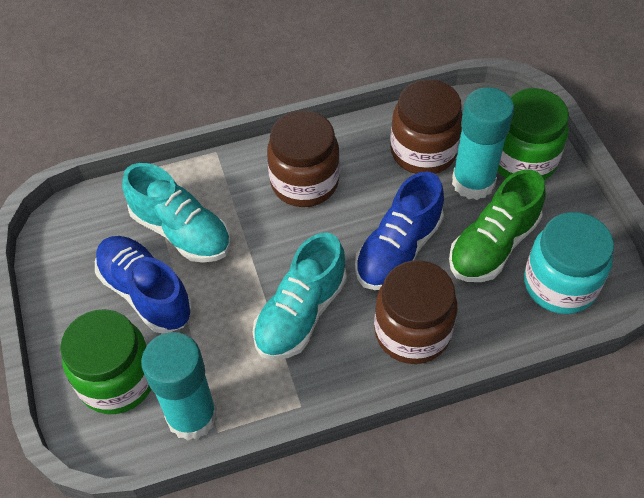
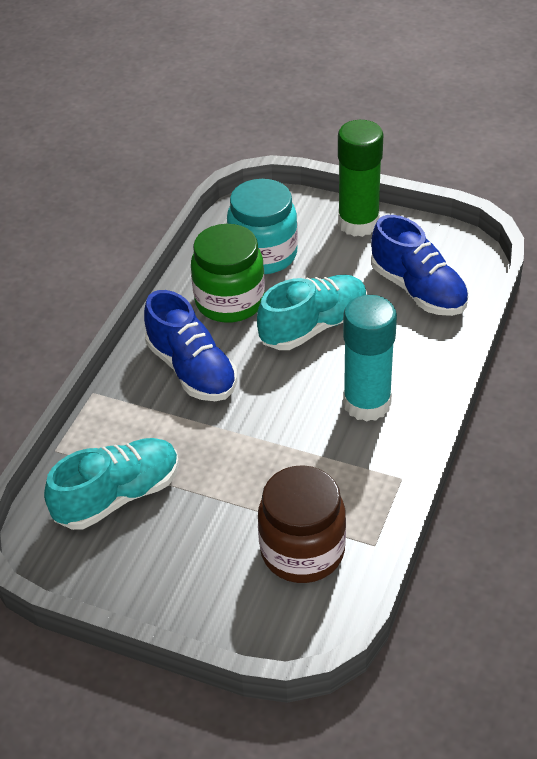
brown jar: 3 -> 1
green glue stick: 0 -> 1
green jar: 2 -> 1
green shoe: 1 -> 0
turquoise glue stick: 2 -> 1

